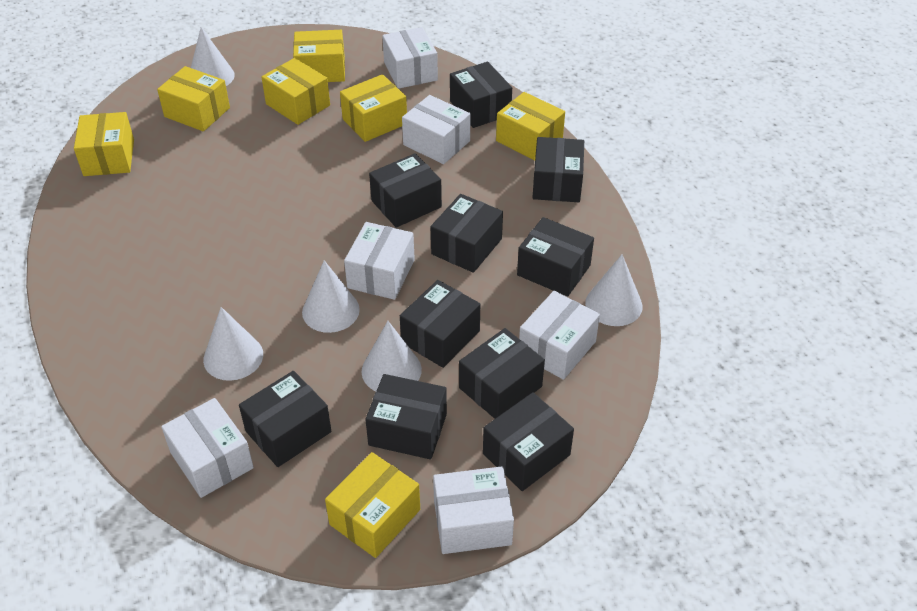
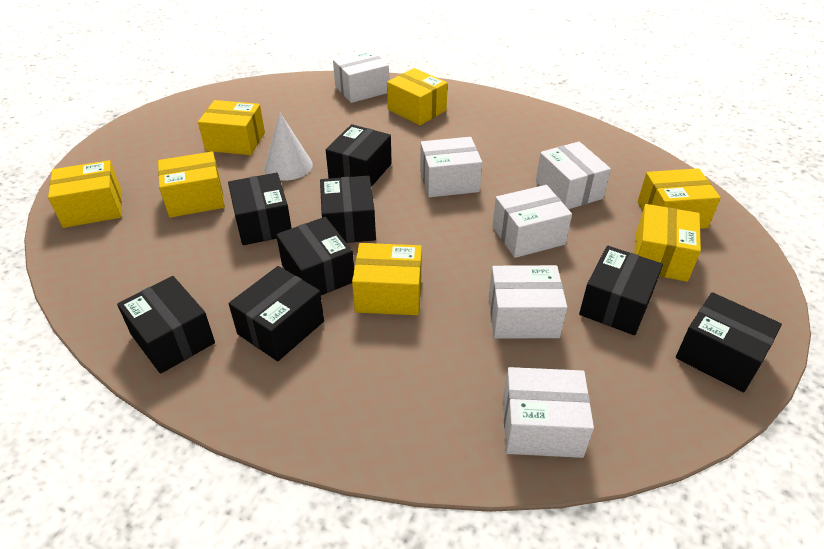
black box: 10 -> 8
white cone: 5 -> 1

